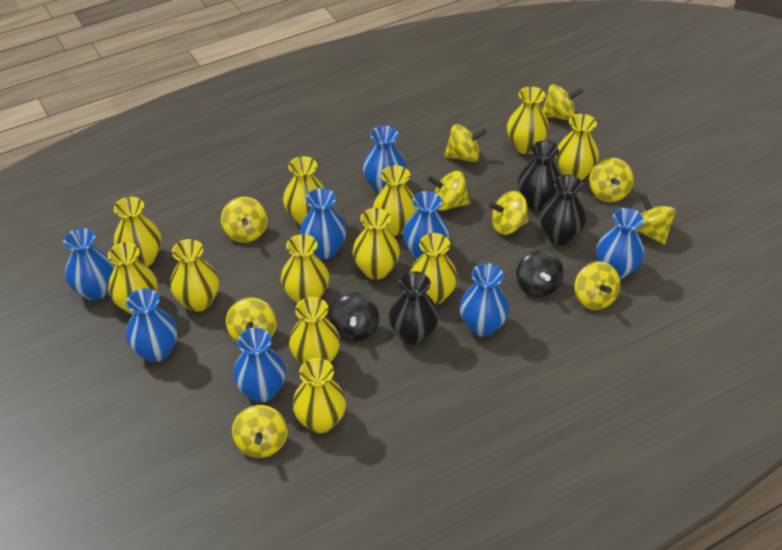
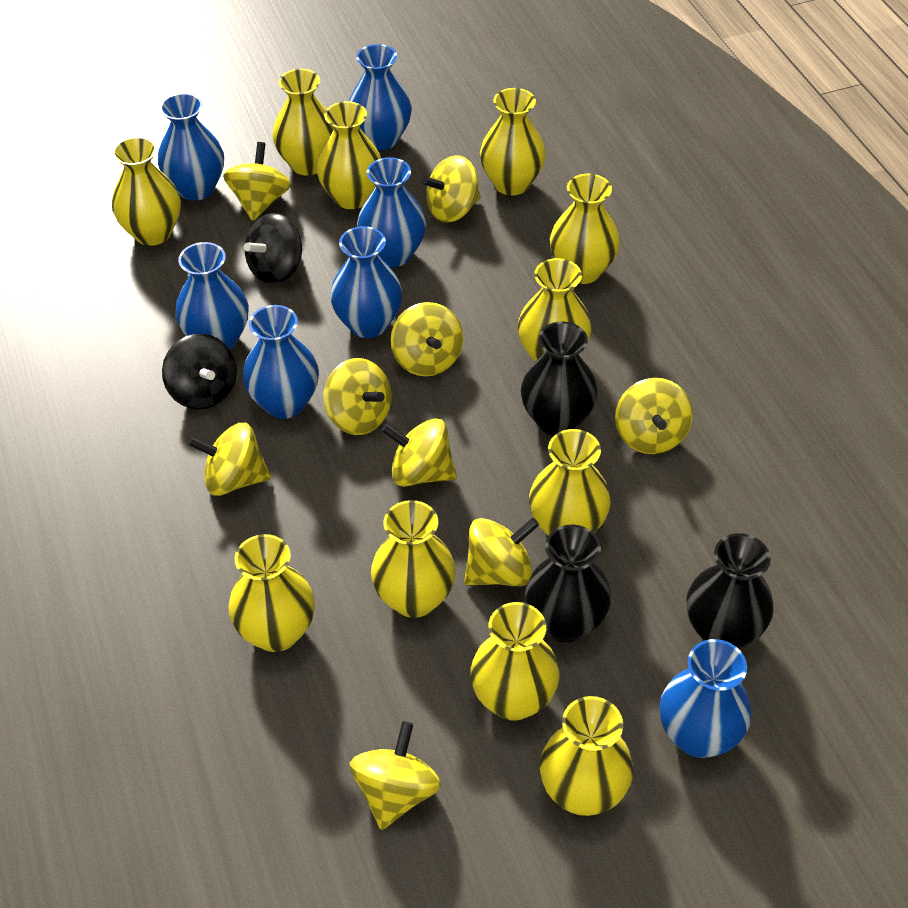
blue vase: 8 -> 7
yellow spinning top: 10 -> 9
yellow vase: 12 -> 11

